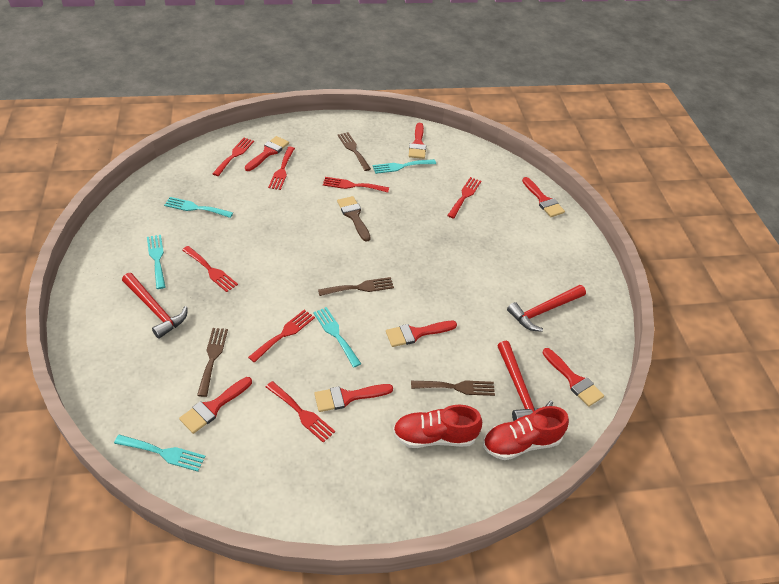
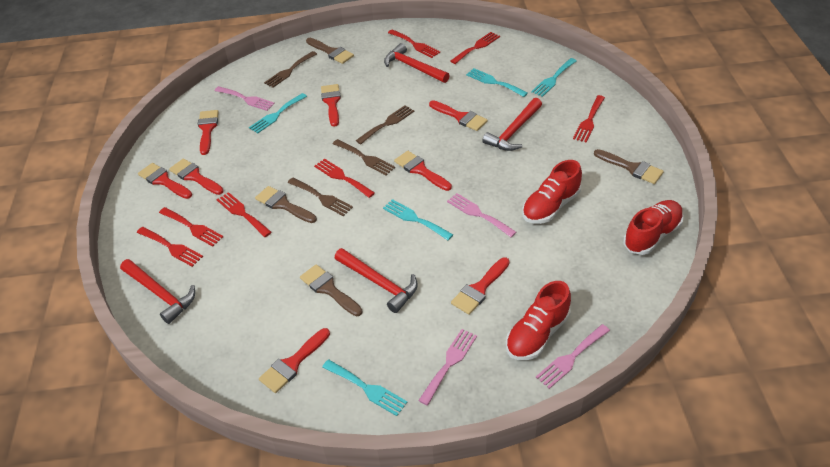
brown brush: 1 -> 4
pink fork: 0 -> 4
red brush: 7 -> 8
red hammer: 3 -> 4
red shoe: 2 -> 3

